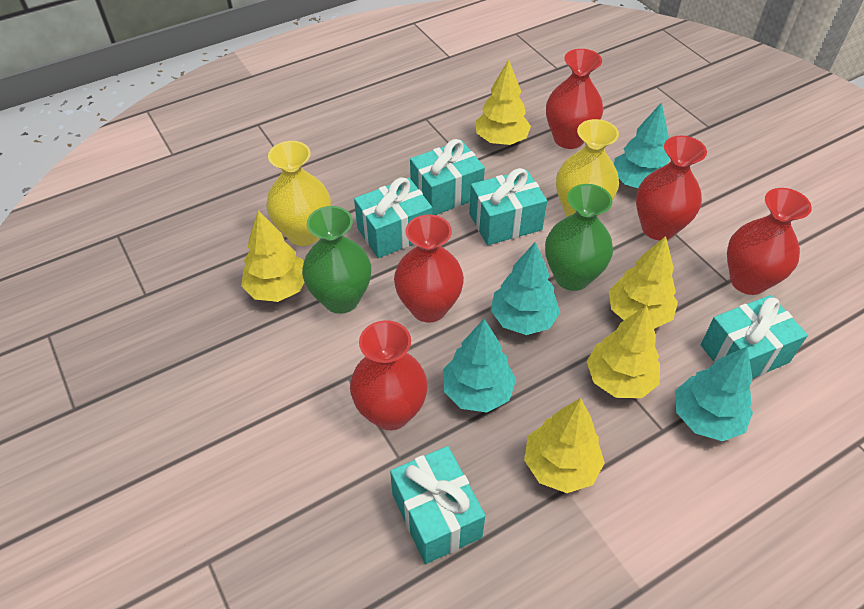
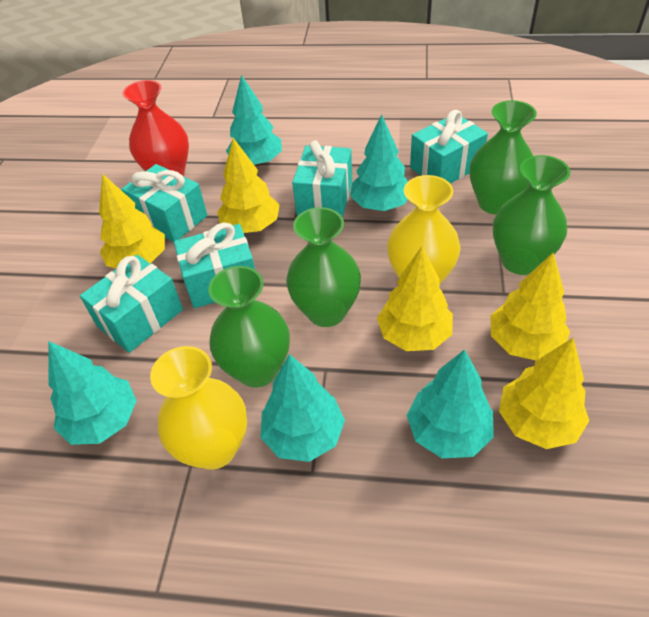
green vase: 2 -> 4
red vase: 5 -> 1
turquoise tree: 4 -> 5

